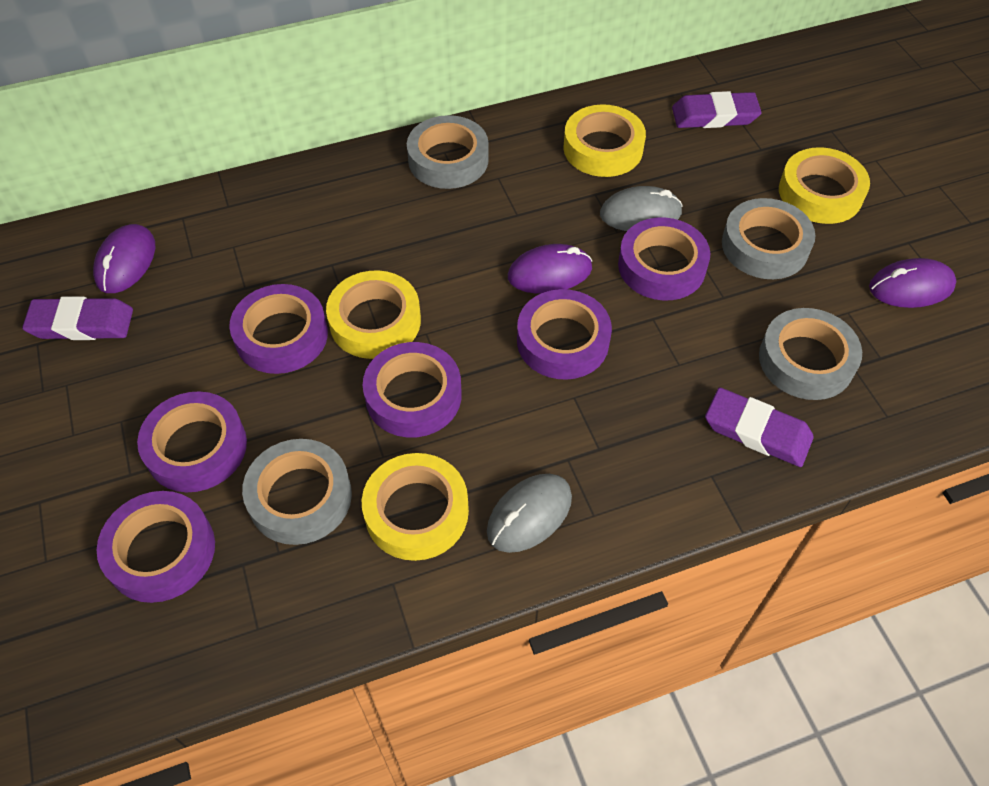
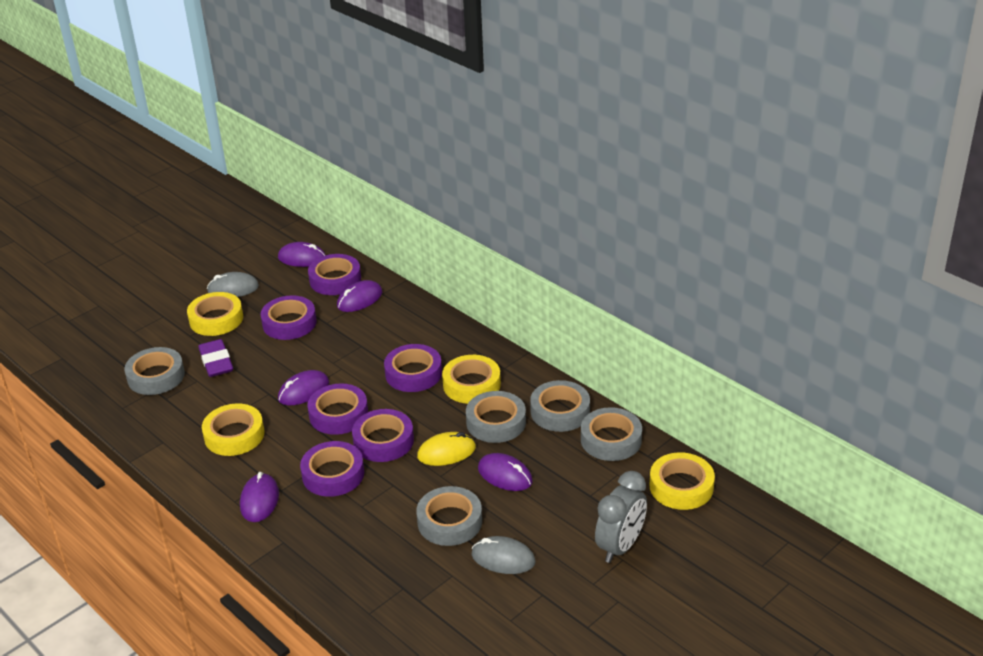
grey clock: 0 -> 1
grey tape: 4 -> 5
purple eraser: 3 -> 1
purple mouse: 3 -> 5
yellow mouse: 0 -> 1

